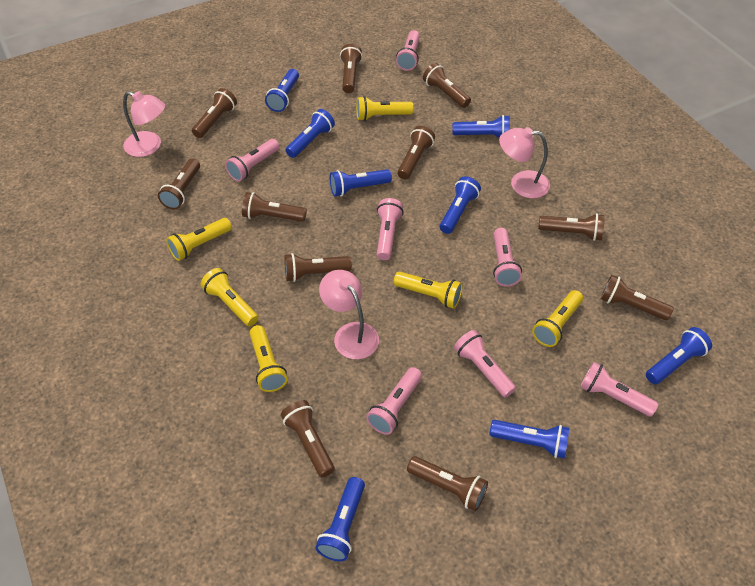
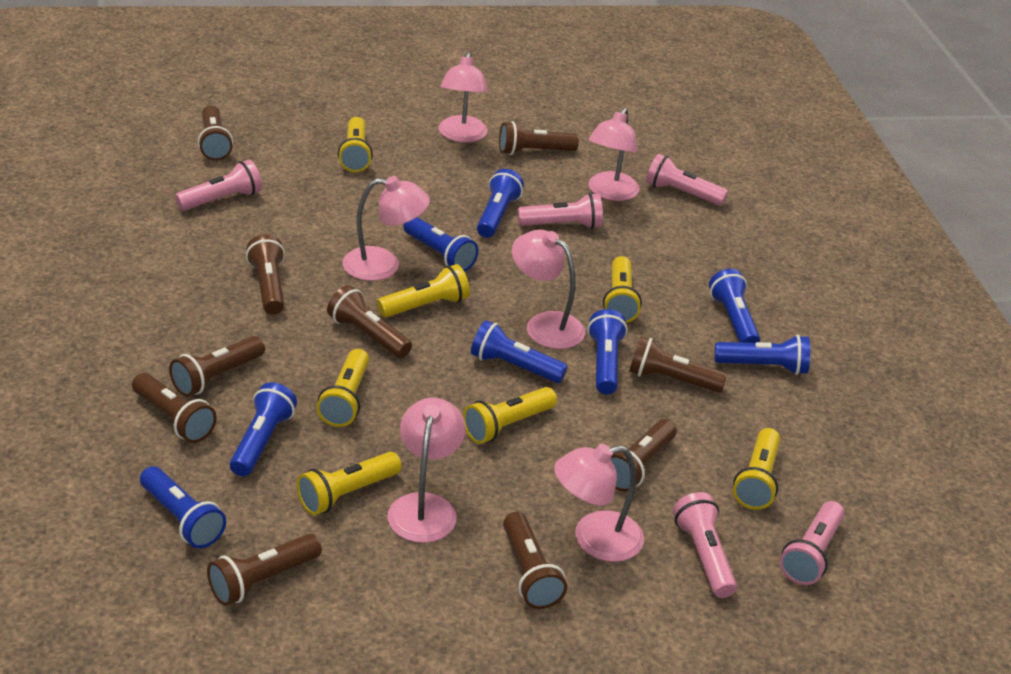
brown flashlight: 11 -> 10
pink flashlight: 7 -> 5
pink lamp: 3 -> 6
yellow flashlight: 6 -> 7

